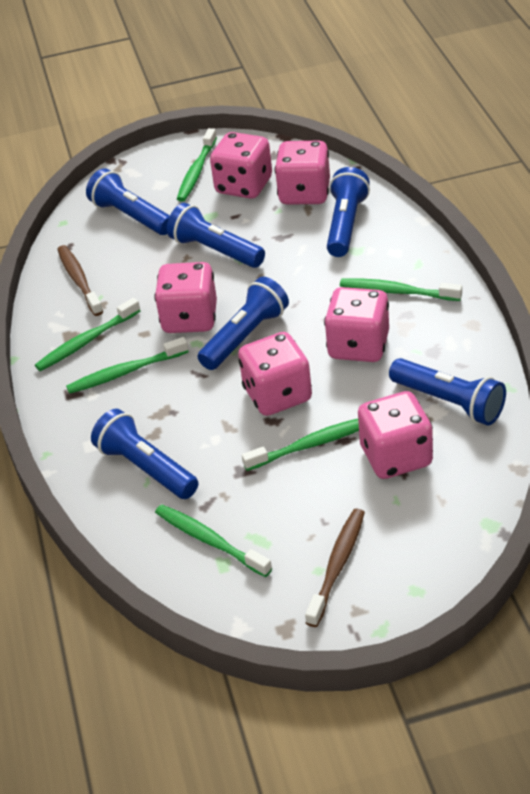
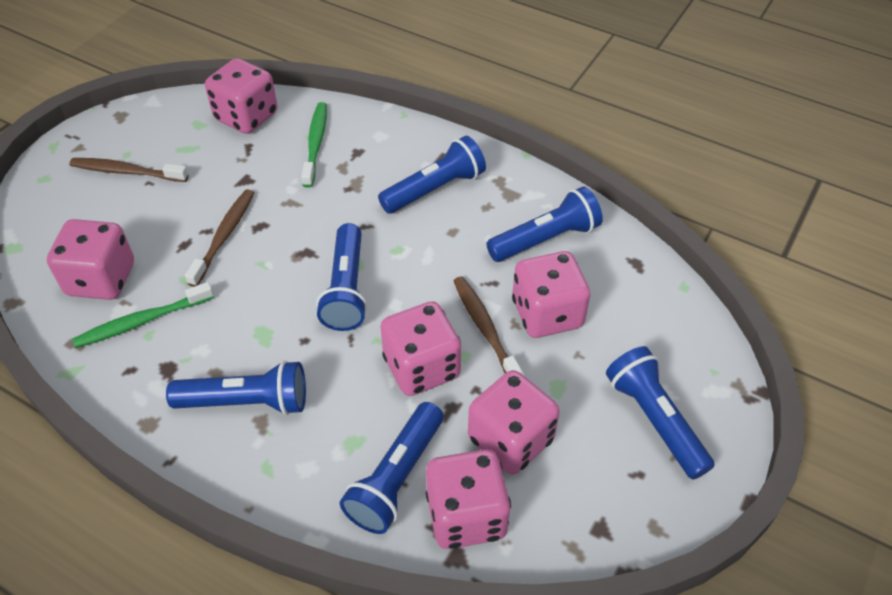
brown toothbrush: 2 -> 3
green toothbrush: 6 -> 2

